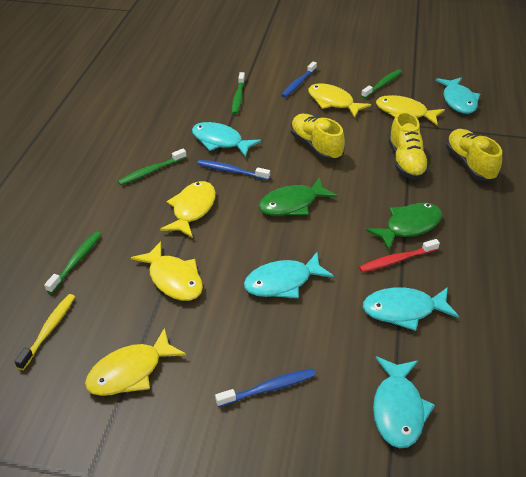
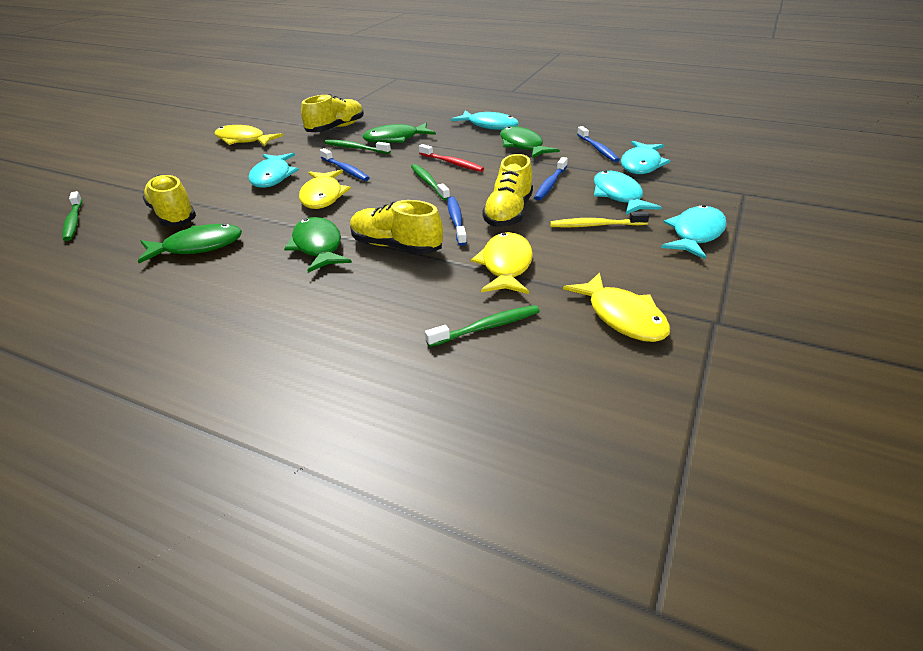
blue toothbrush: 3 -> 4
green fish: 2 -> 4
yellow fish: 5 -> 4
yellow shoe: 3 -> 4

